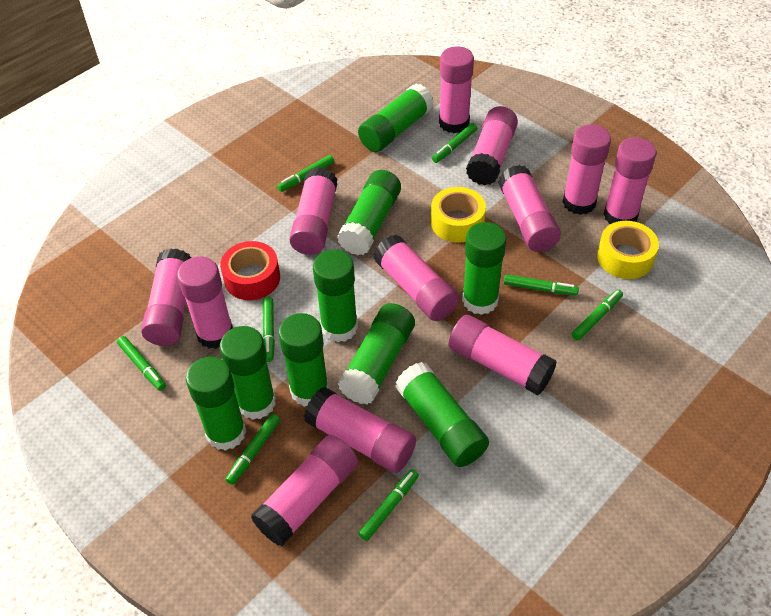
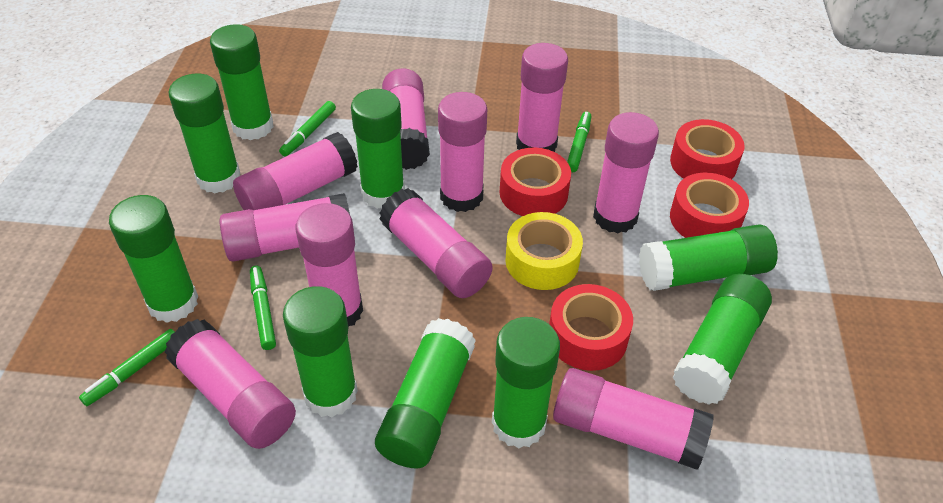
green marker: 8 -> 4
pink glue stick: 12 -> 10
red tape: 1 -> 4
yellow tape: 2 -> 1

